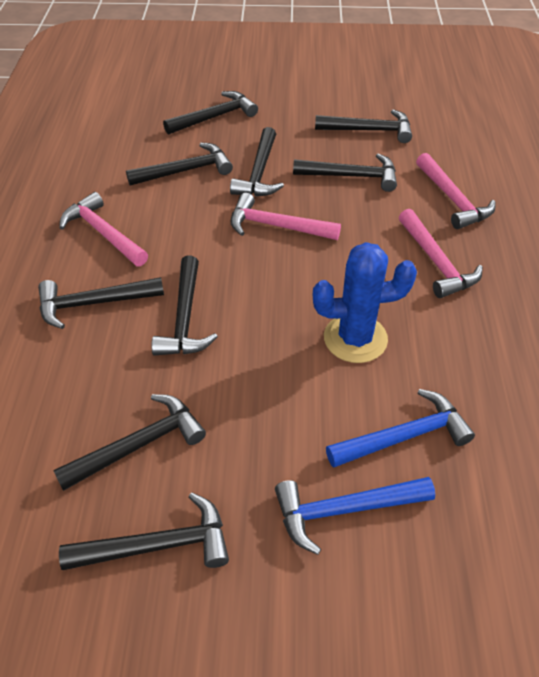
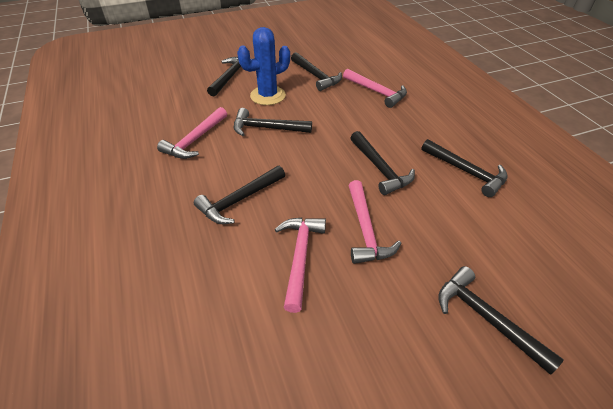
black hammer: 9 -> 7
blue hammer: 2 -> 0

